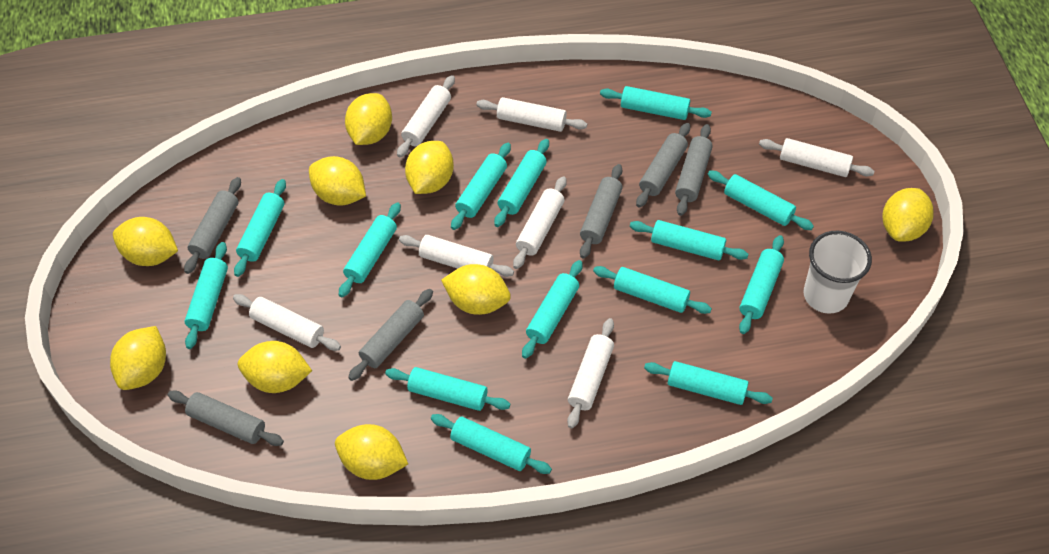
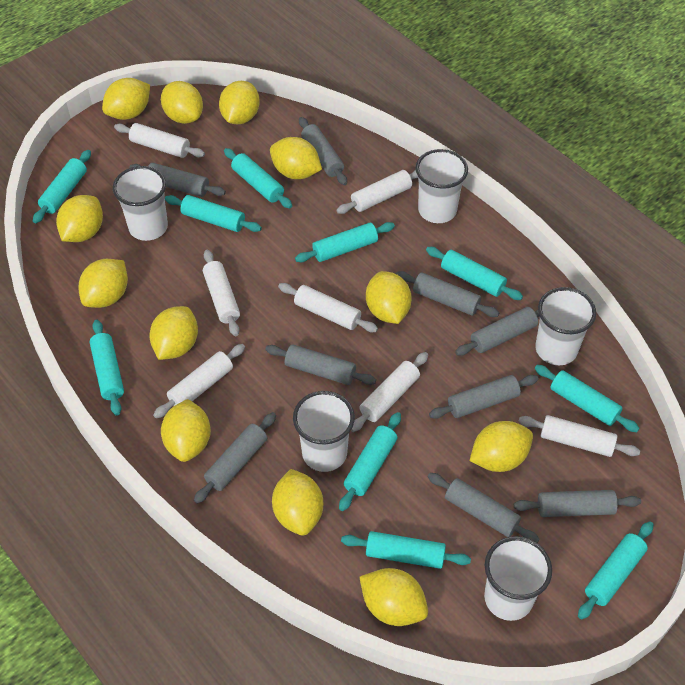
grey rolling pin: 6 -> 9
turquoise rolling pin: 14 -> 10
white cup: 1 -> 5
yellow lemon: 9 -> 12

